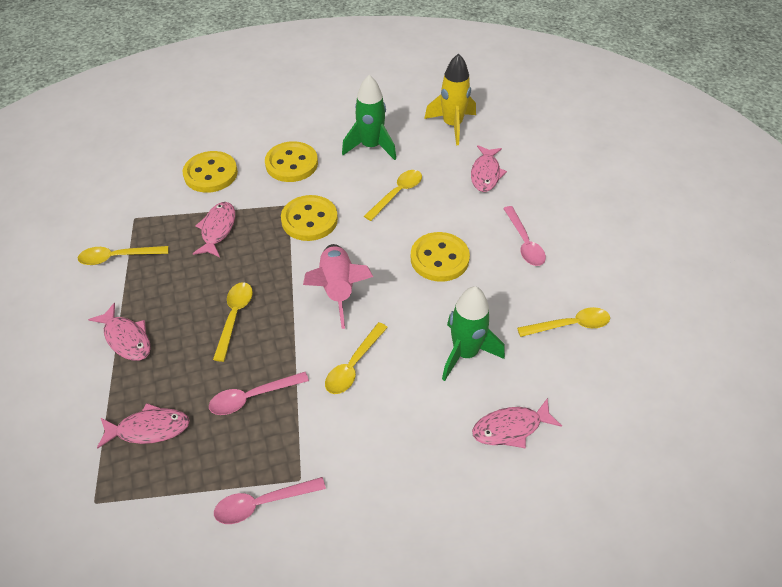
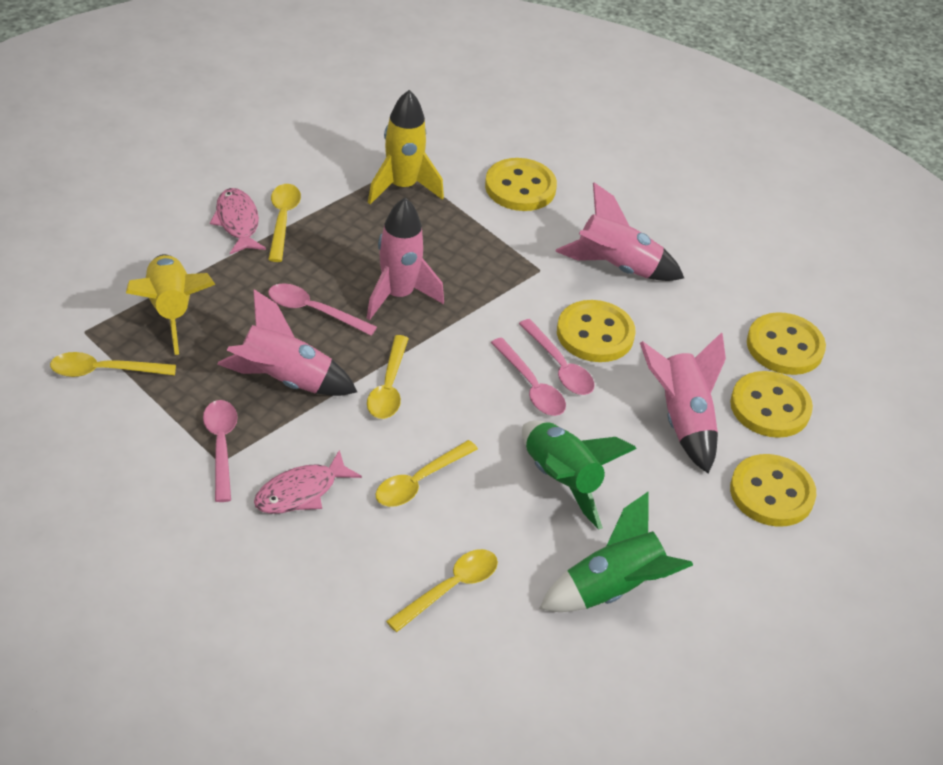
pink fish: 5 -> 2
pink rocket: 1 -> 4
pink spoon: 3 -> 4
yellow button: 4 -> 5
yellow rocket: 1 -> 2

